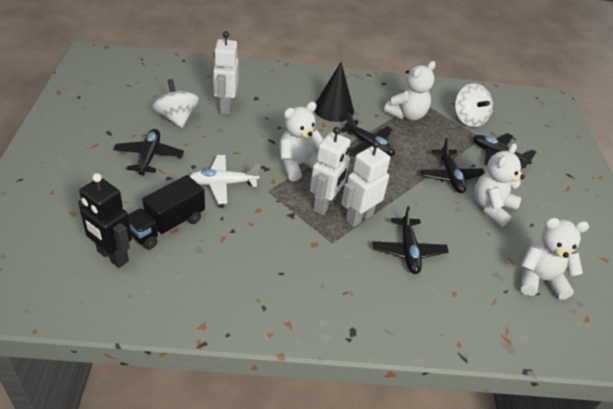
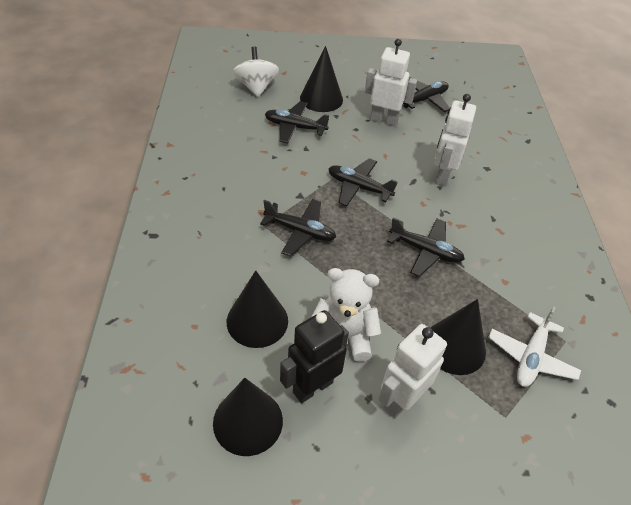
black cone: 1 -> 4
black truck: 1 -> 0
white spinning top: 2 -> 1
white teddy bear: 4 -> 1

